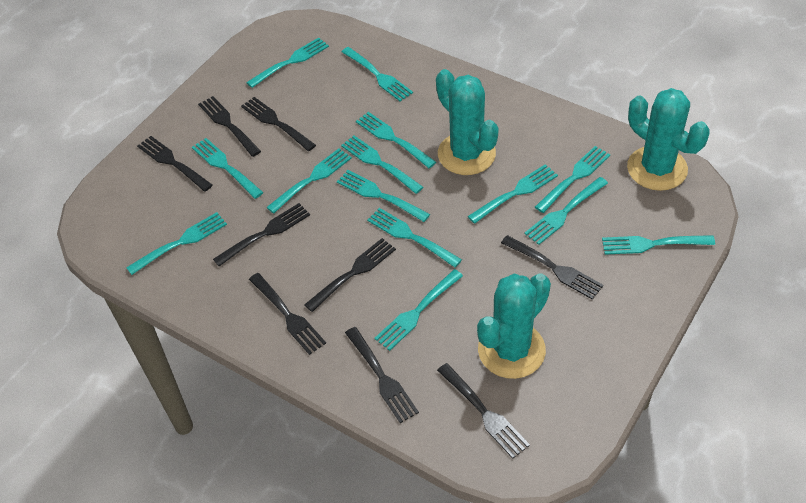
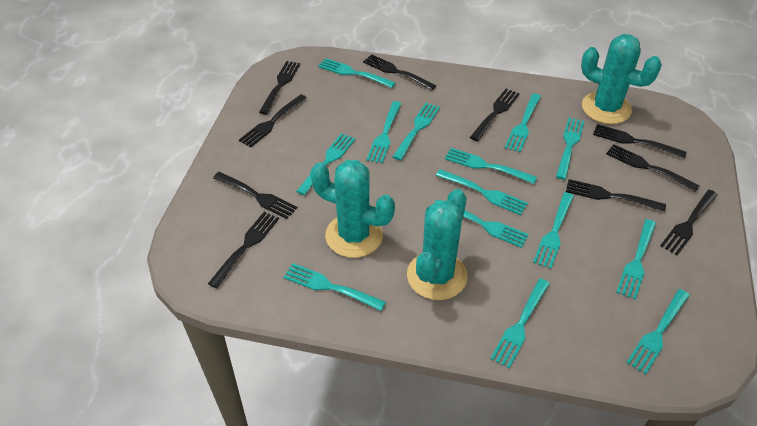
black fork: 9 -> 10

